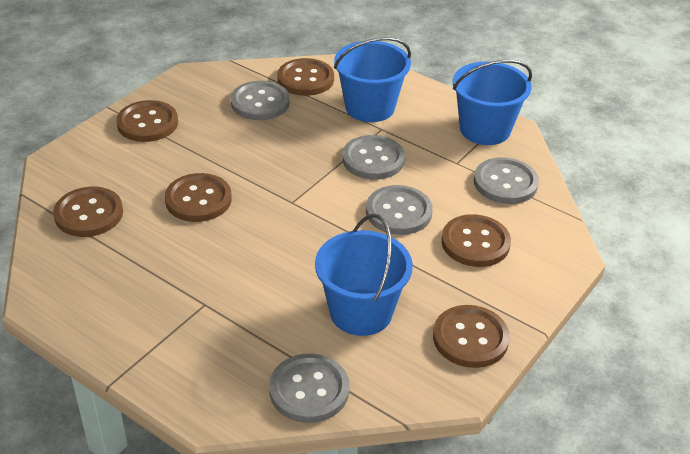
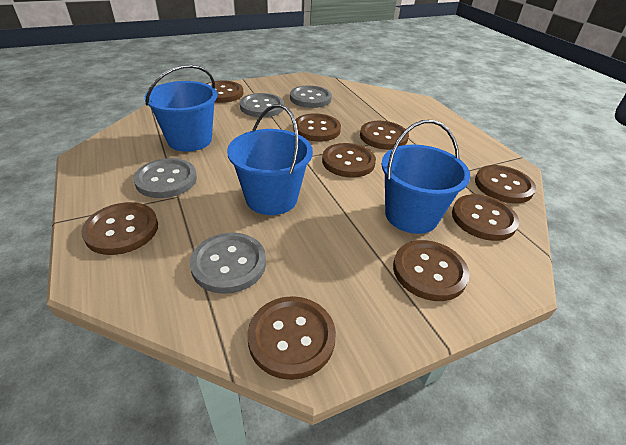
brown button: 6 -> 9
grey button: 5 -> 4

